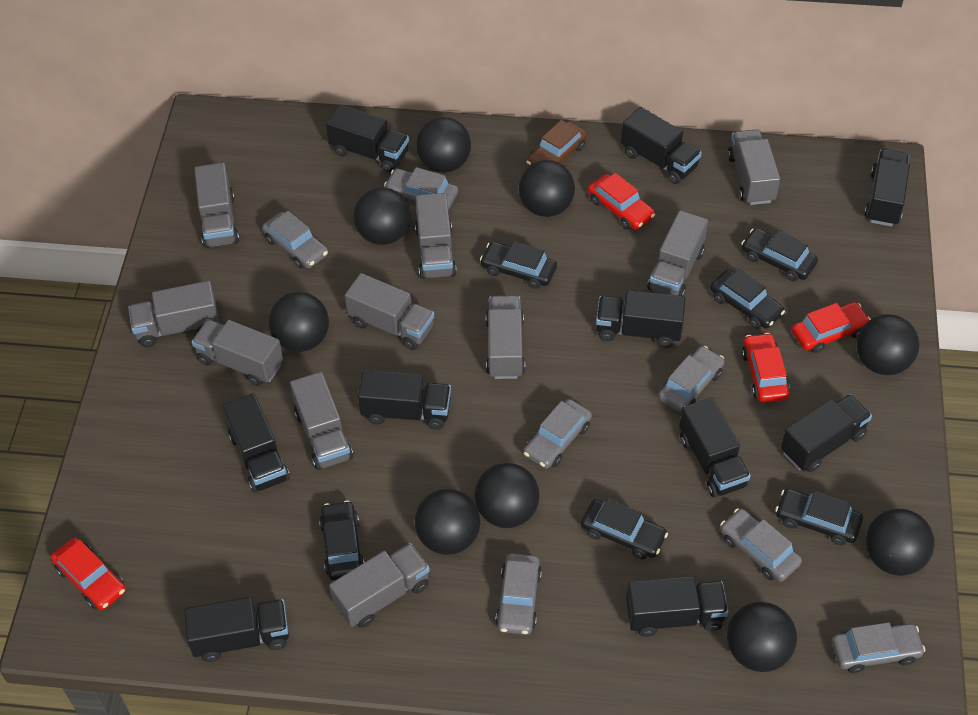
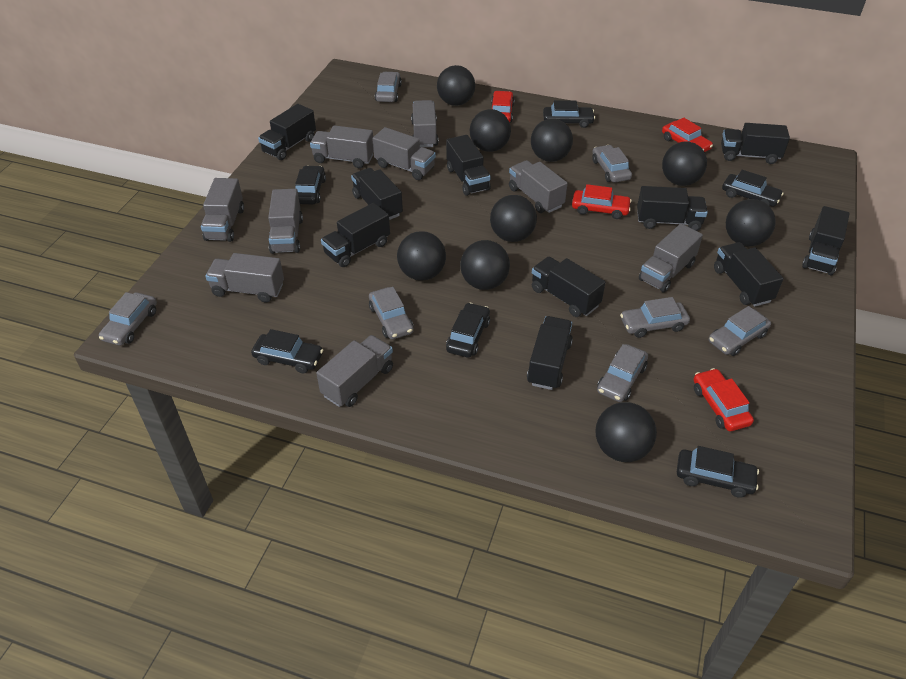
brown car: 1 -> 0
grey truck: 10 -> 9

